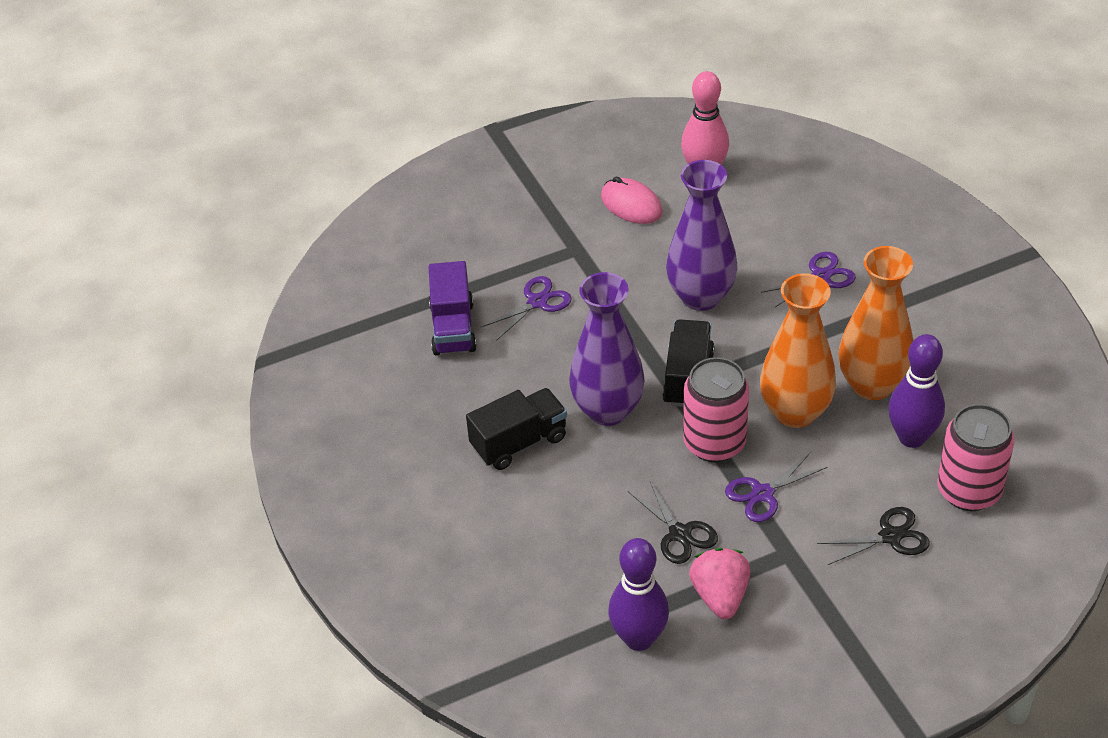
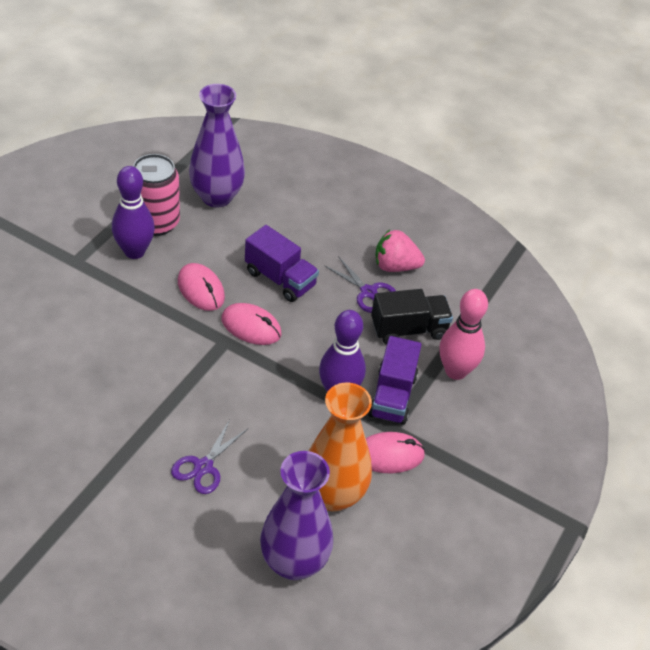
black scissors: 2 -> 0
black truck: 2 -> 1
orange vase: 2 -> 1
pink can: 2 -> 1
pink mouse: 1 -> 3
purple scissors: 3 -> 2
purple truck: 1 -> 2

